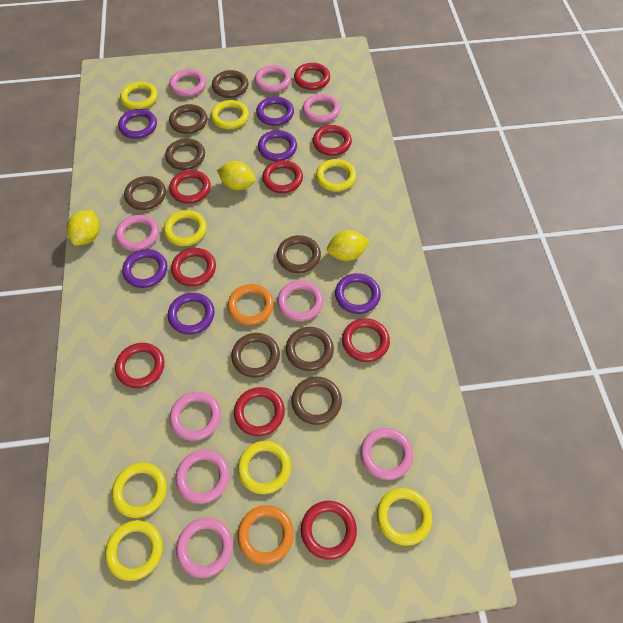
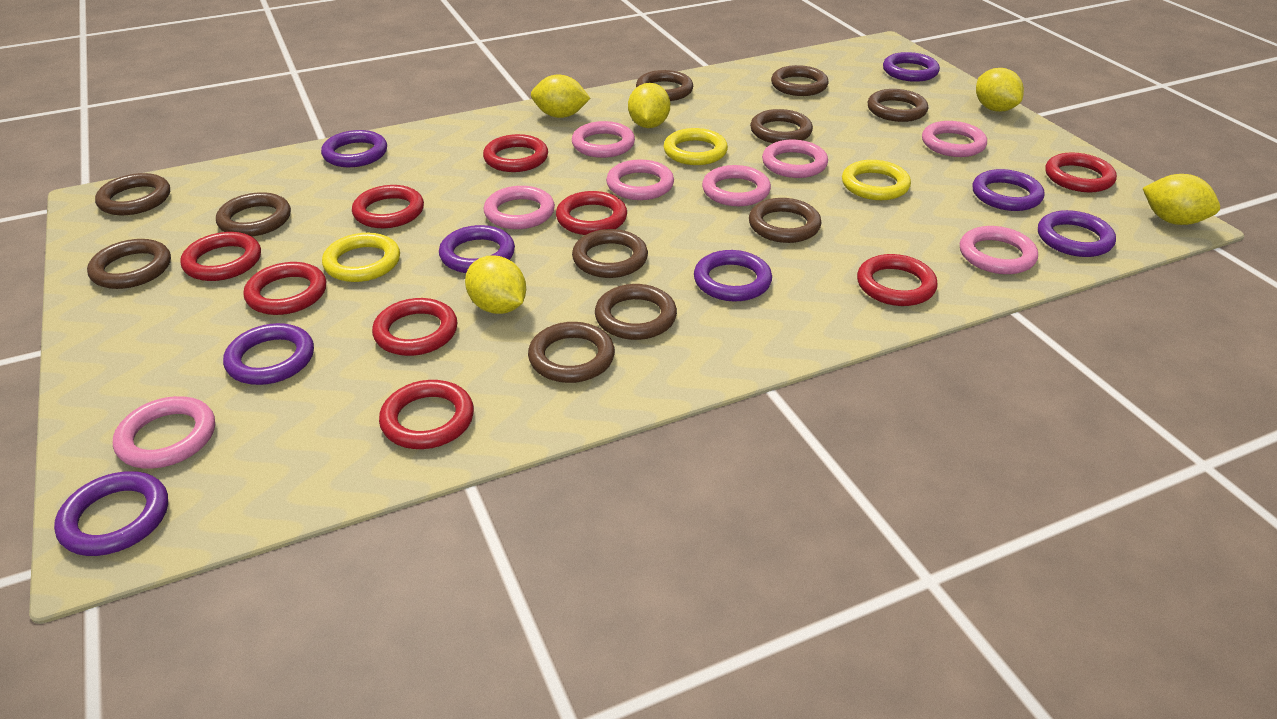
brown ring: 8 -> 11
orange ring: 2 -> 0
pink ring: 9 -> 8
purple ring: 6 -> 8
yellow lemon: 3 -> 5
yellow ring: 8 -> 3

